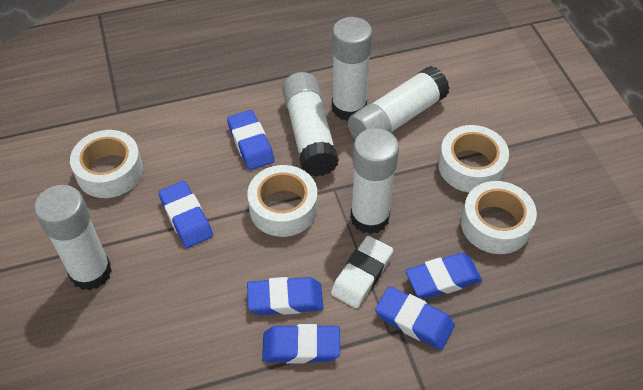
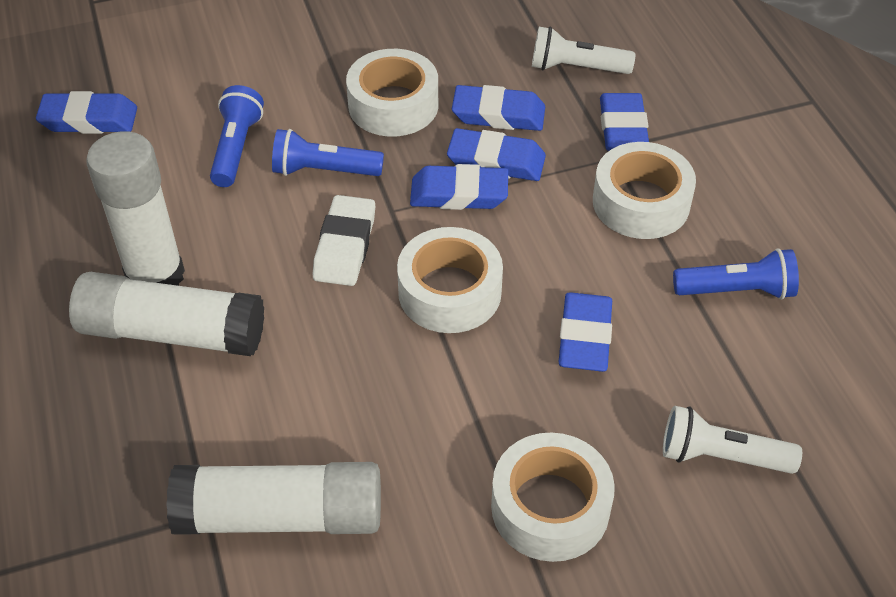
blue flashlight: 0 -> 3
white flashlight: 0 -> 2
white glue stick: 5 -> 3

